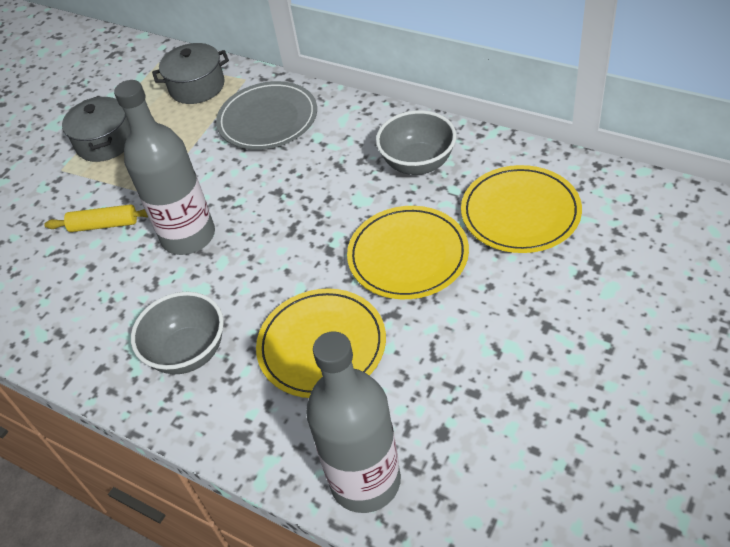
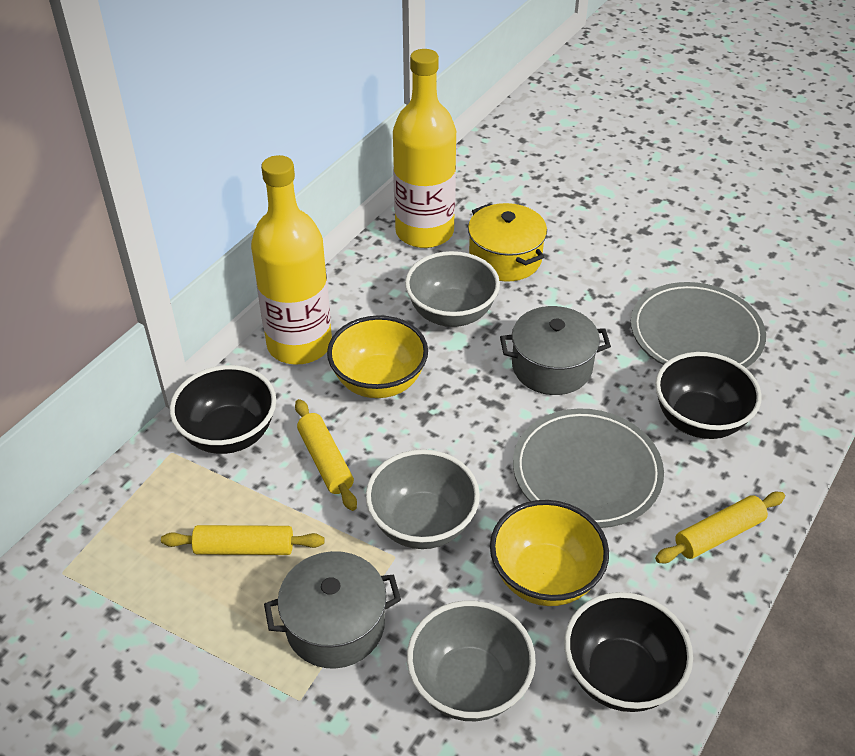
black bowl: 0 -> 3
grey bottle: 2 -> 0
grey bowl: 2 -> 3
grey plate: 1 -> 2
yellow bottle: 0 -> 2
yellow bowl: 0 -> 2
yellow plate: 3 -> 0
yellow pot: 0 -> 1
yellow rolling pin: 1 -> 3

